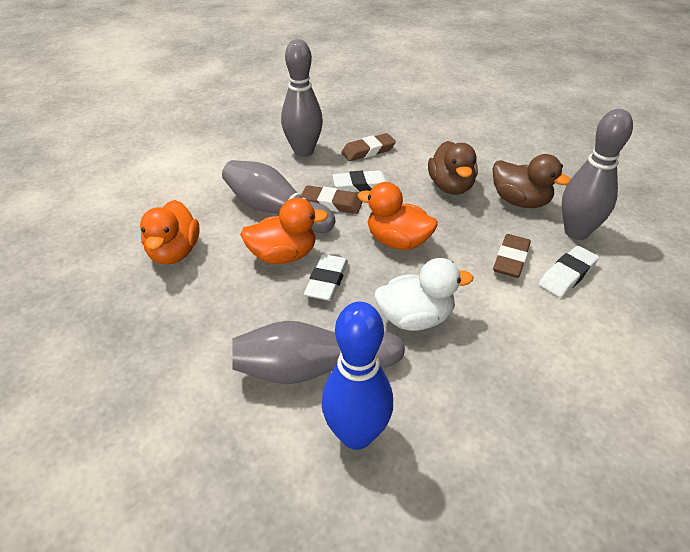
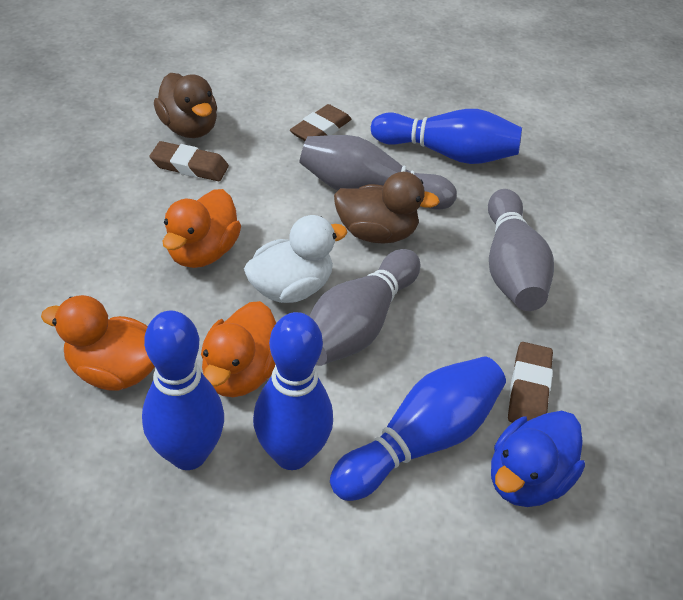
blue bowling pin: 1 -> 4
blue duck: 0 -> 1
grey bowling pin: 4 -> 3
white eraser: 3 -> 0

